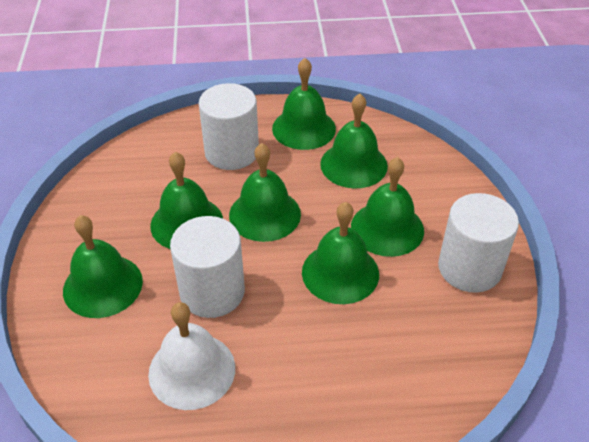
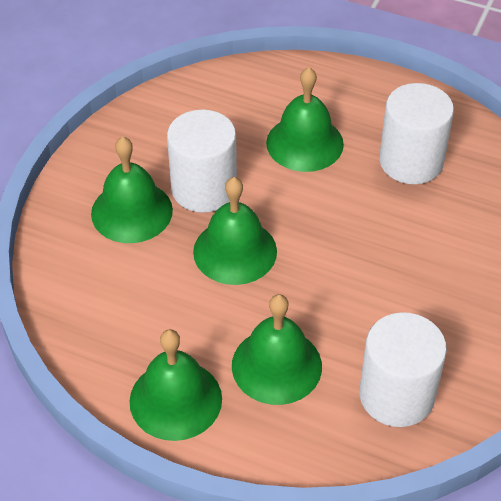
green bell: 7 -> 5
white bell: 1 -> 0

